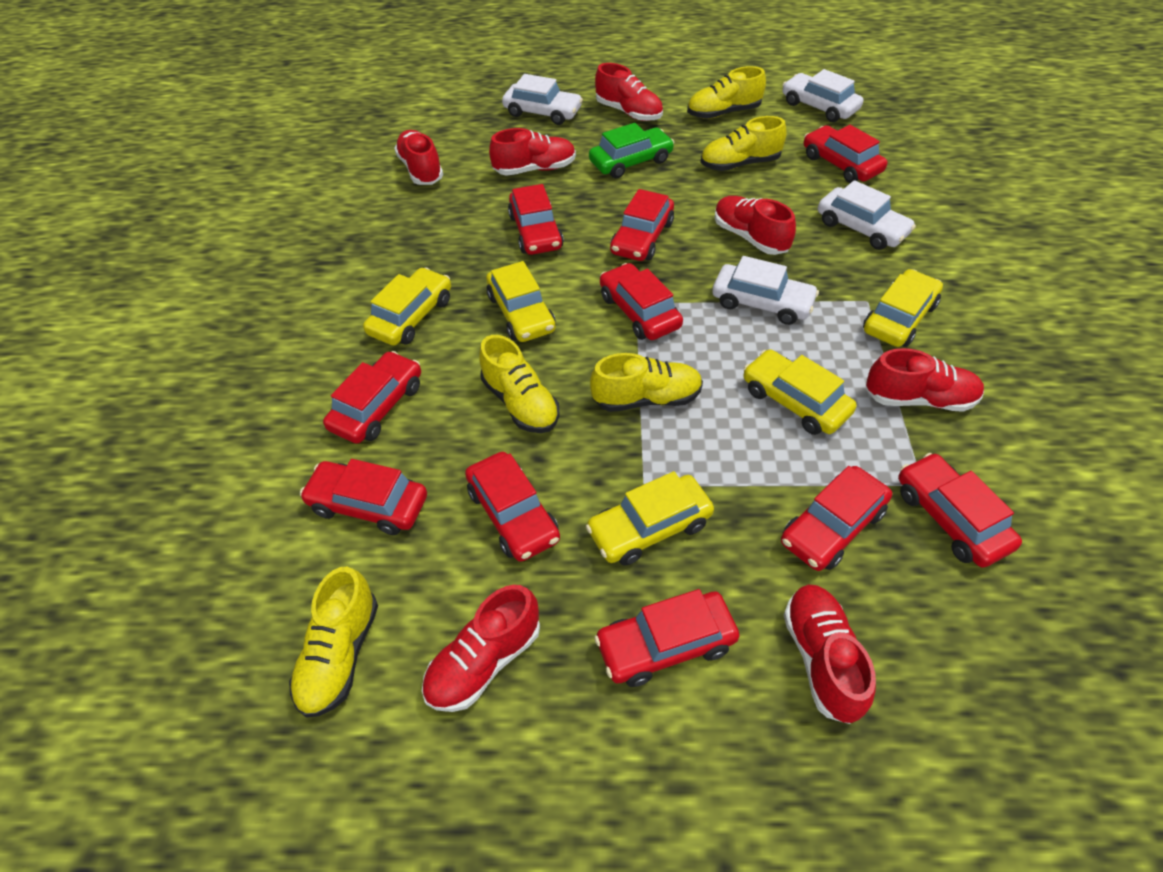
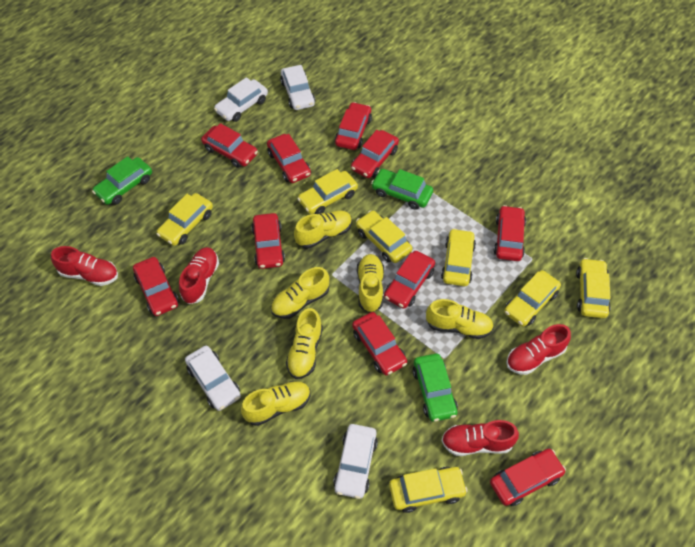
green car: 1 -> 3
red shoe: 7 -> 4
yellow car: 5 -> 7
yellow shoe: 5 -> 6

